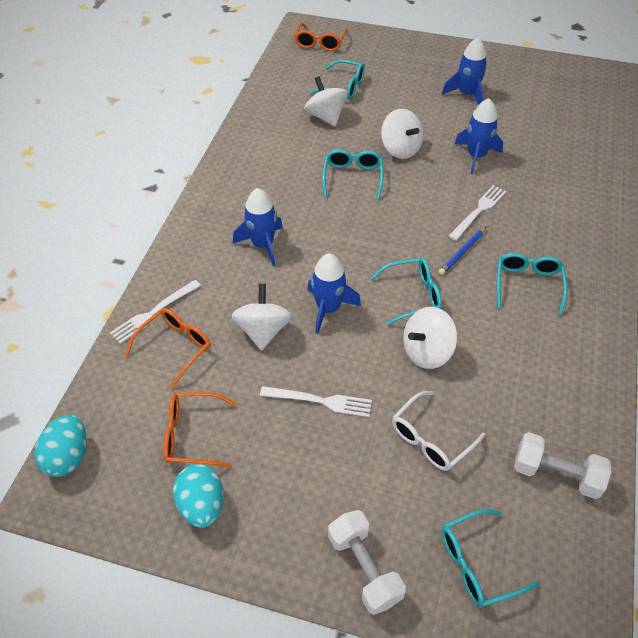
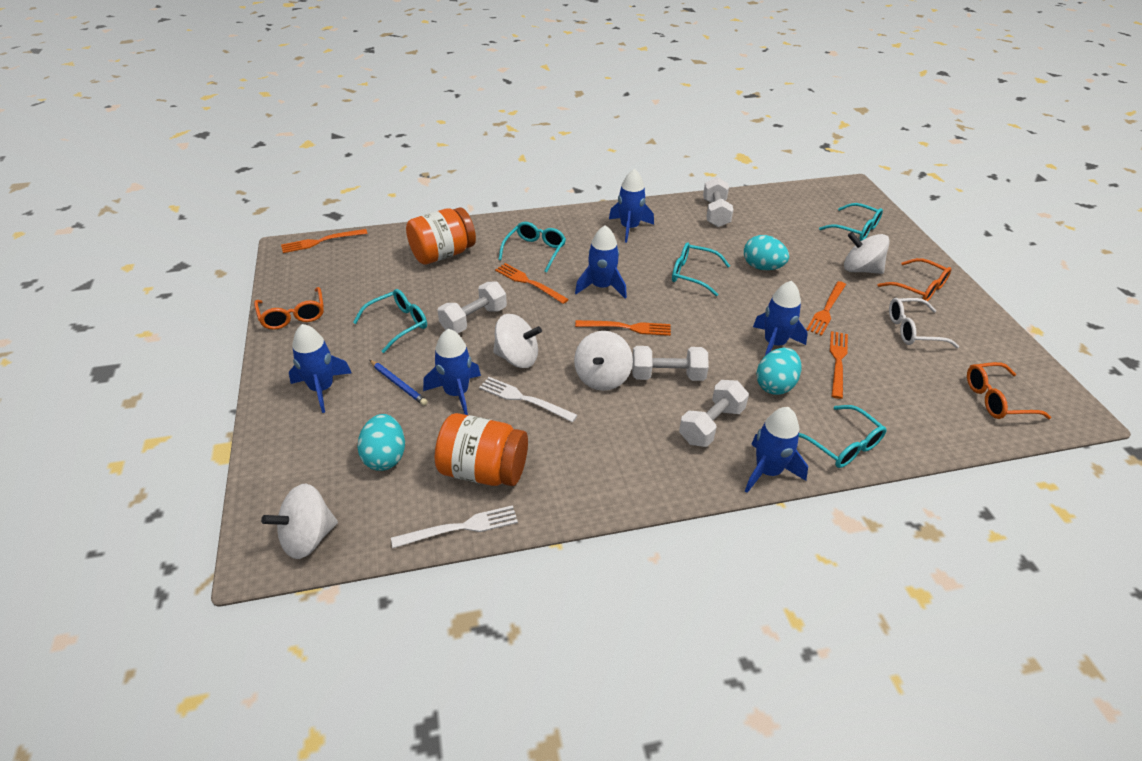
blue rocket: 4 -> 6
orange fork: 0 -> 5
orange jar: 0 -> 2
turquoise egg: 2 -> 3
white dumbbell: 2 -> 4
white fork: 3 -> 2

